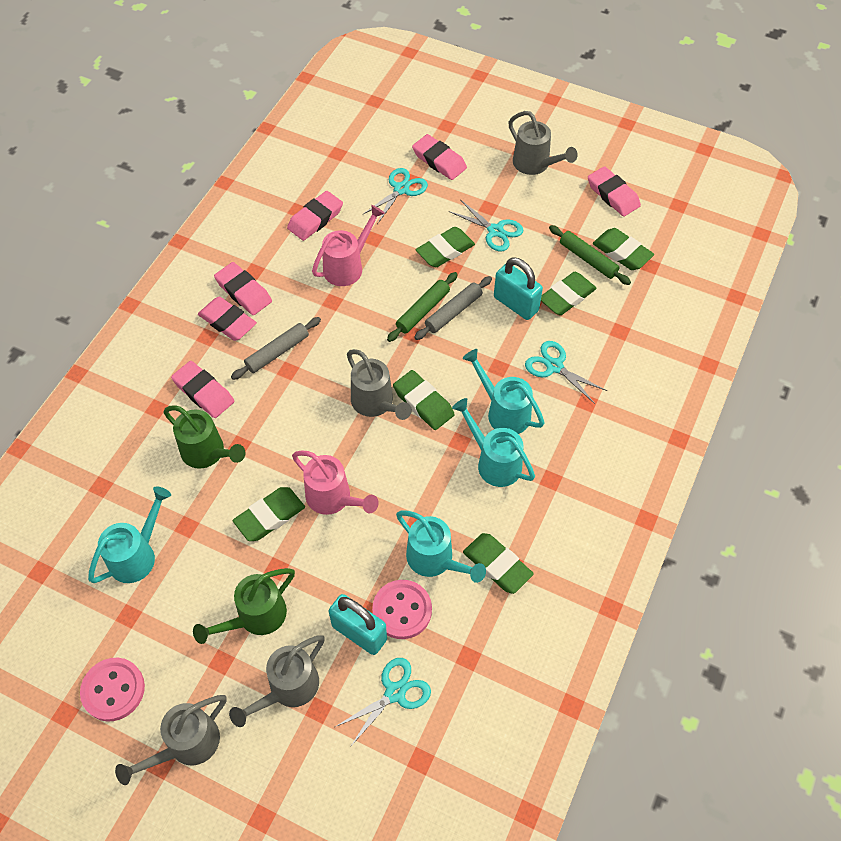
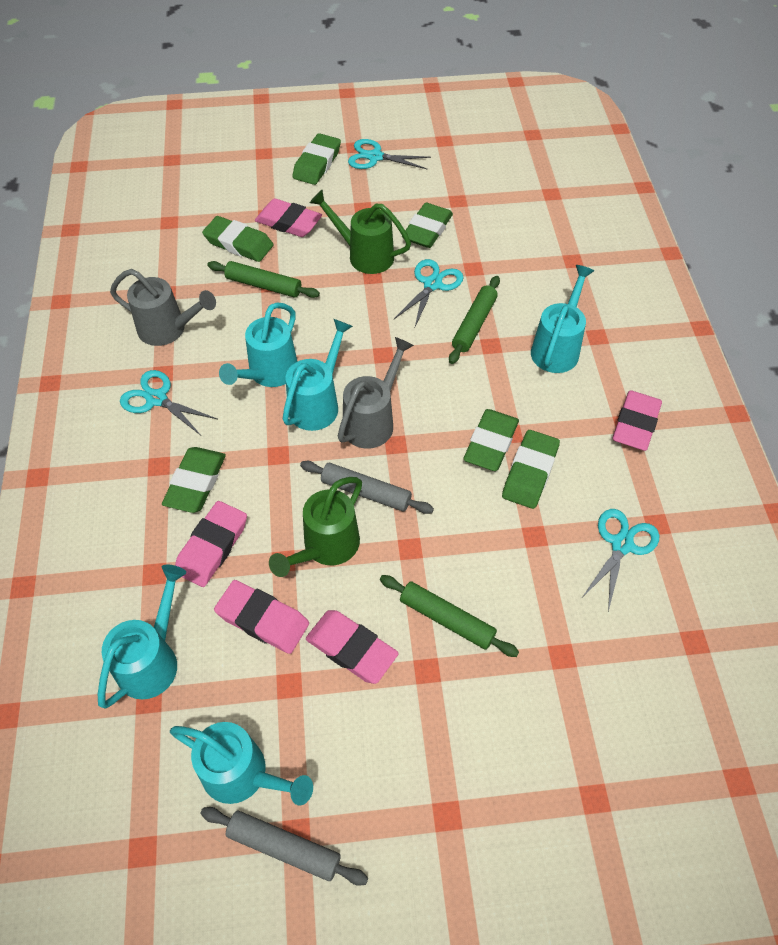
green rolling pin: 2 -> 3
grey watering can: 4 -> 2
pink button: 2 -> 0
pink eraser: 6 -> 5
pink watering can: 2 -> 0
turquoise padlock: 2 -> 0
turquoise watering can: 4 -> 5

